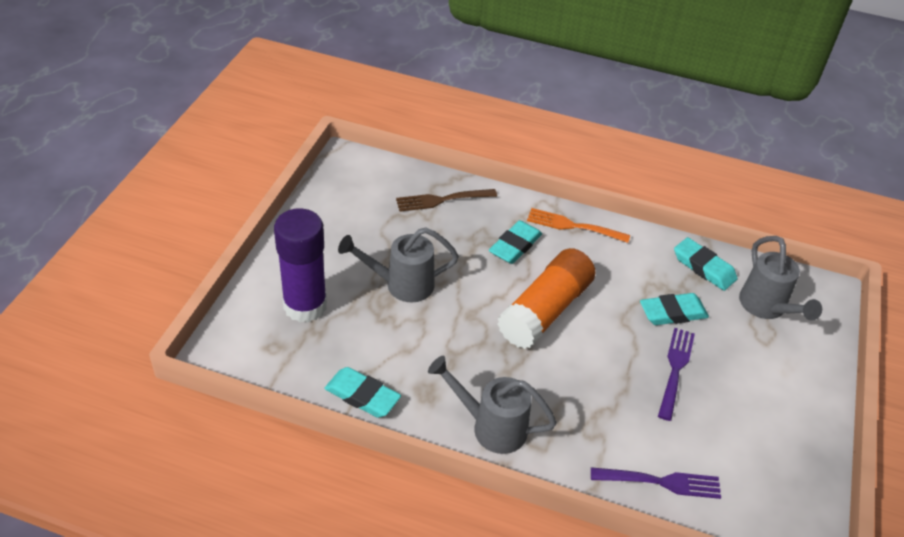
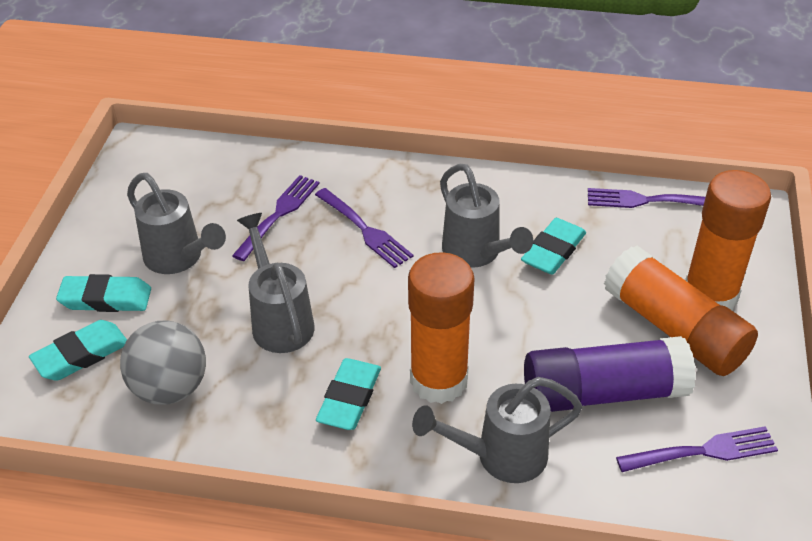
brown fork: 1 -> 0
grey ball: 0 -> 1
grey watering can: 3 -> 4
orange fork: 1 -> 0
orange glue stick: 1 -> 3
purple fork: 2 -> 4

